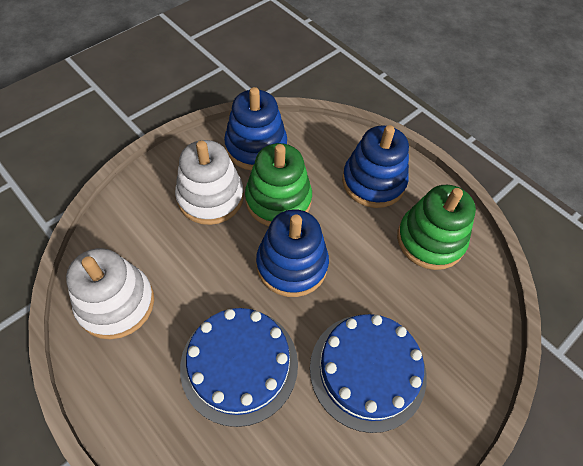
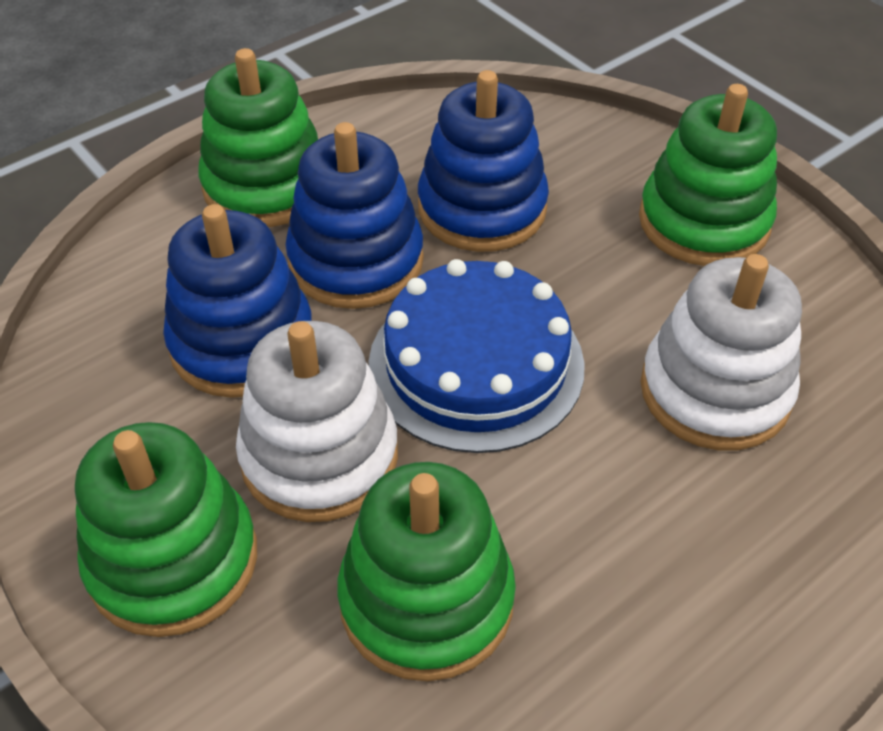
blue cake: 2 -> 1
green stacking toy: 2 -> 4

